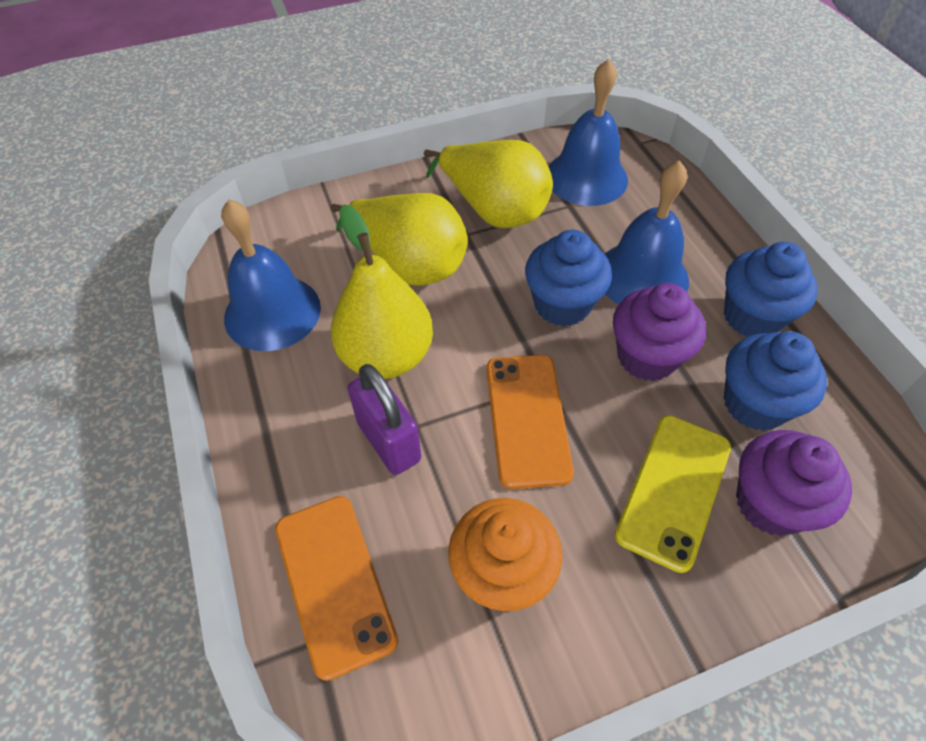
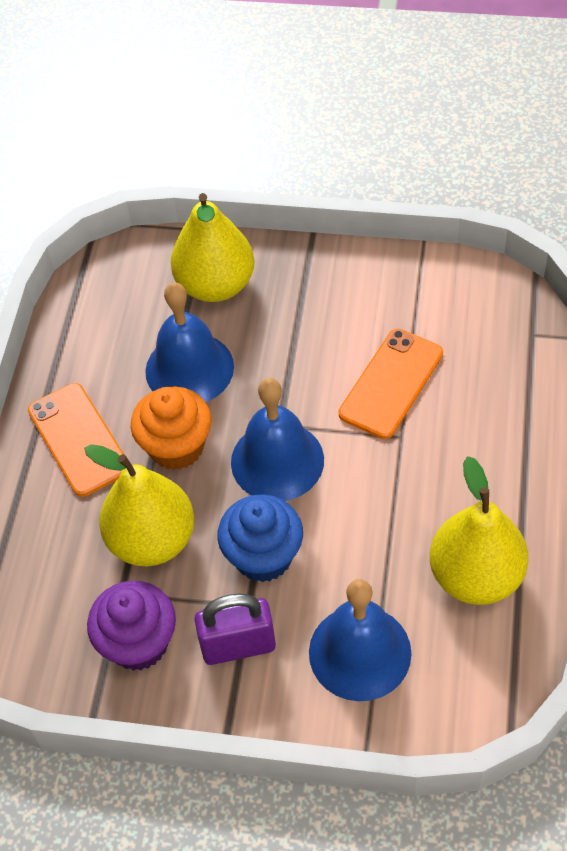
blue cupcake: 3 -> 1
purple cupcake: 2 -> 1
yellow phone: 1 -> 0

